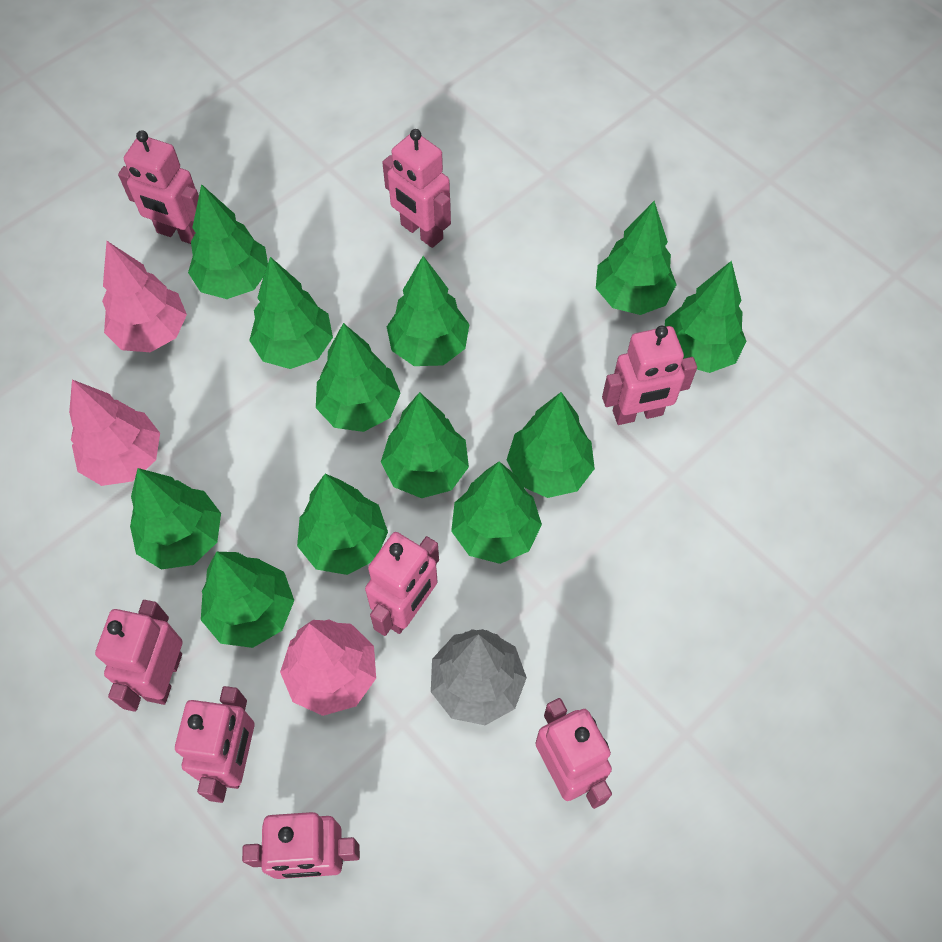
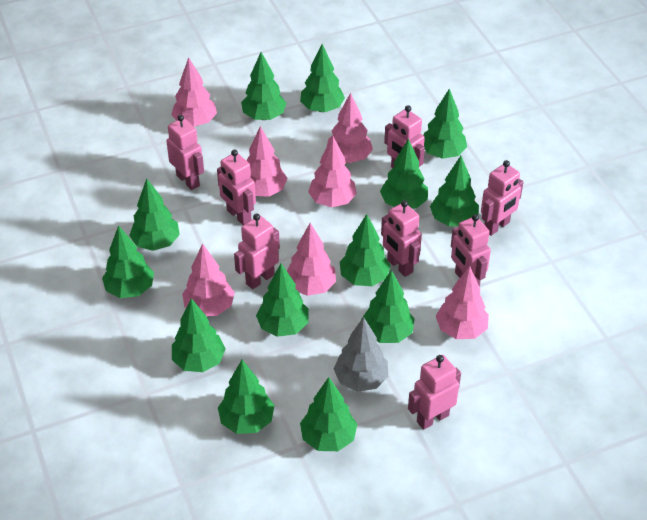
green tree: 12 -> 13
pink tree: 3 -> 7

